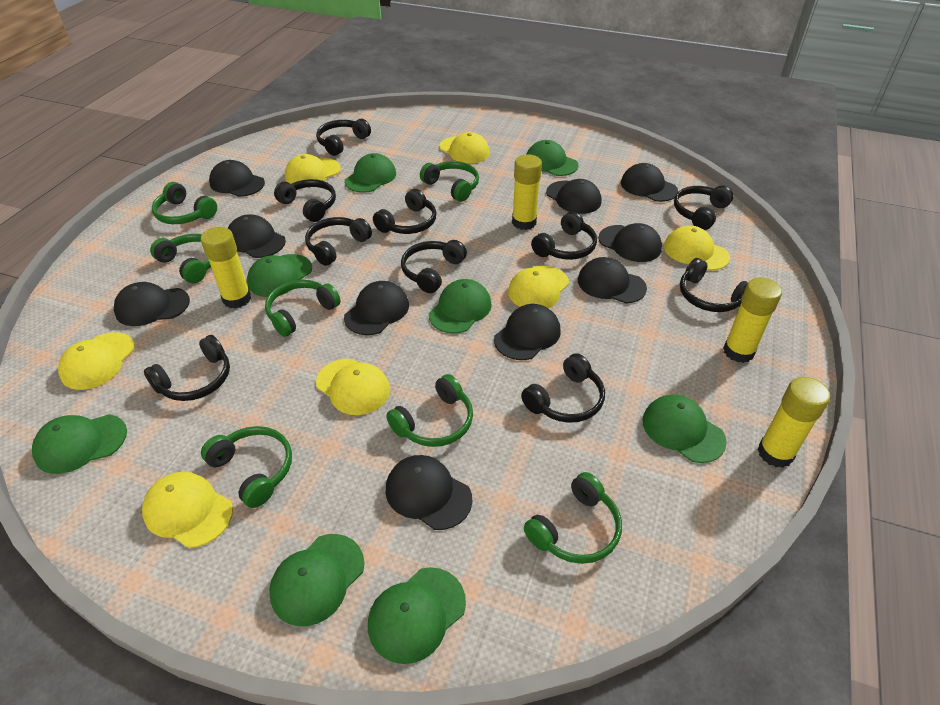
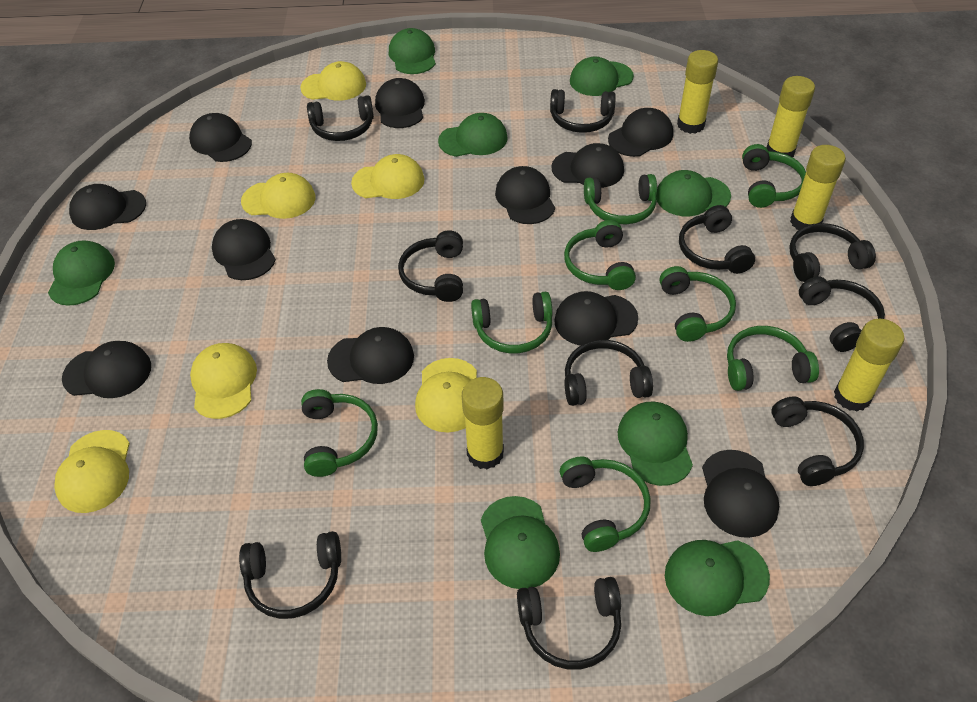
black cap: 10 -> 11
green headphones: 7 -> 8
yellow cap: 7 -> 6
yellow glue stick: 4 -> 5

